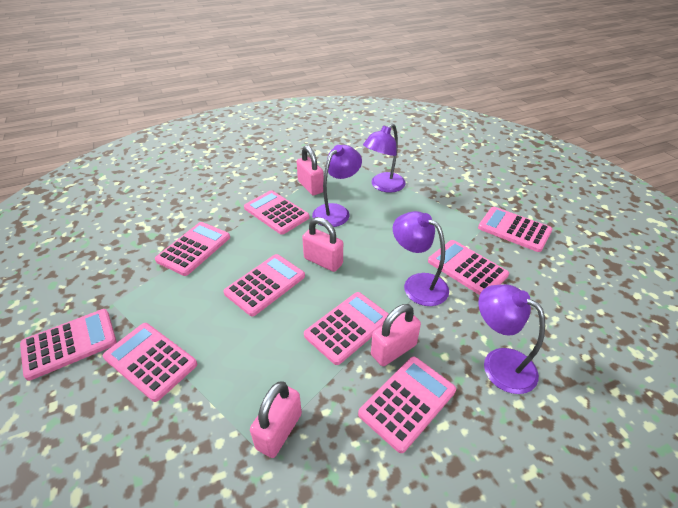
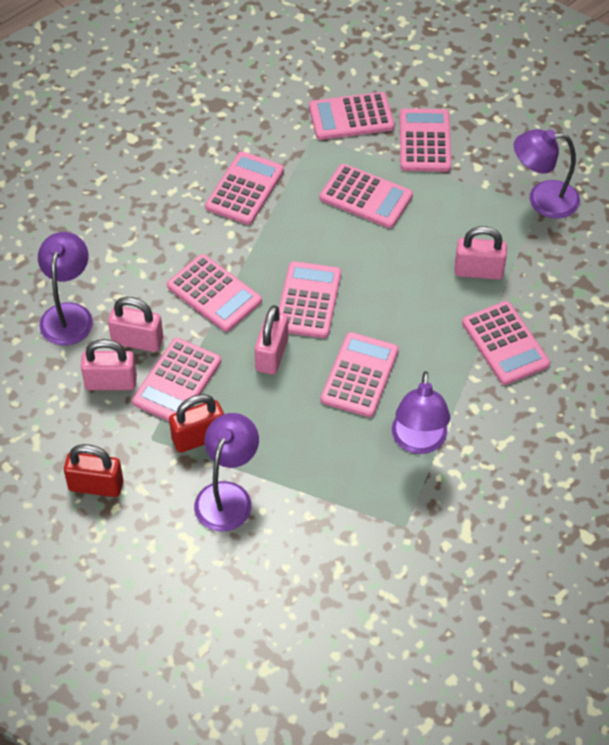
red padlock: 0 -> 2

